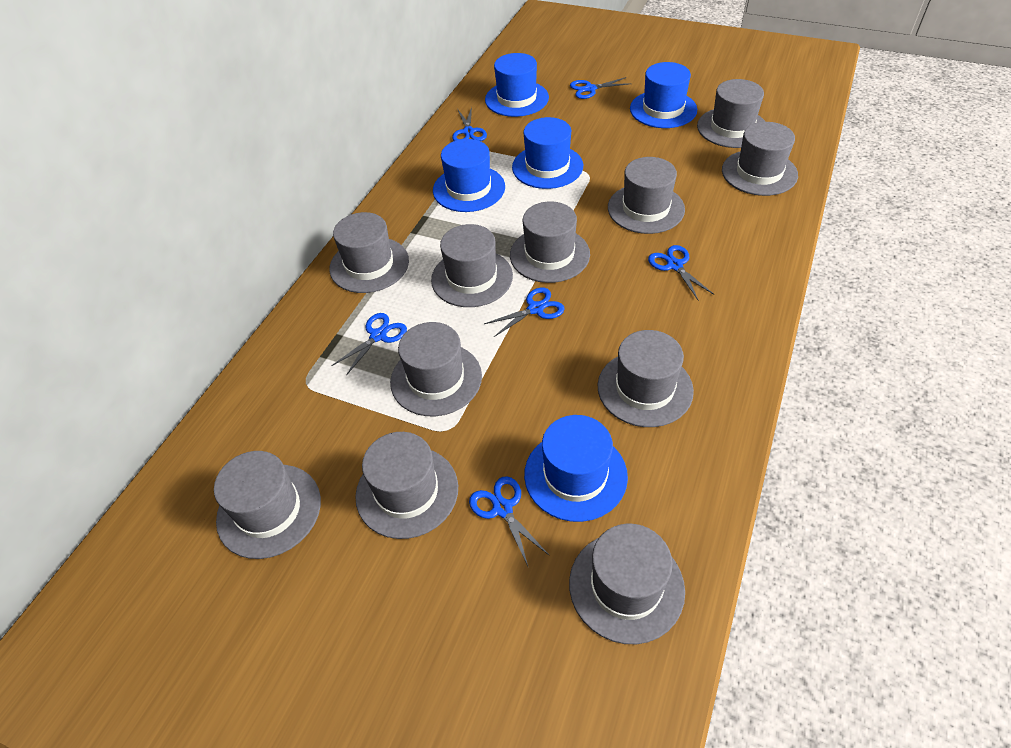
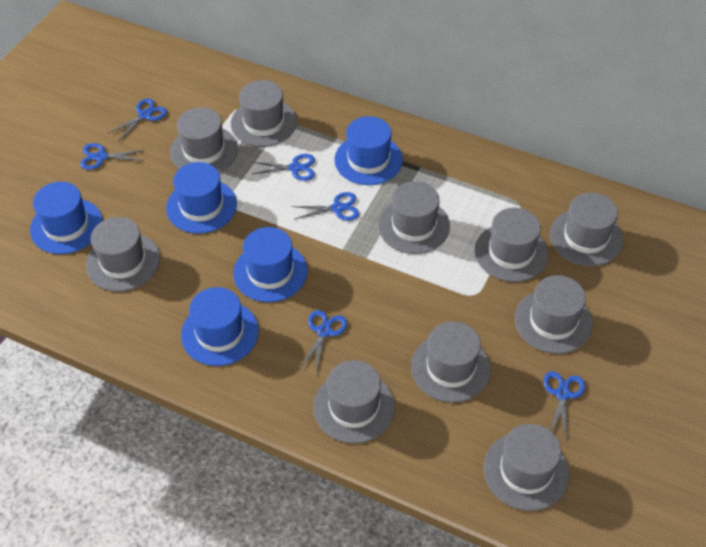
grey hat: 11 -> 10

